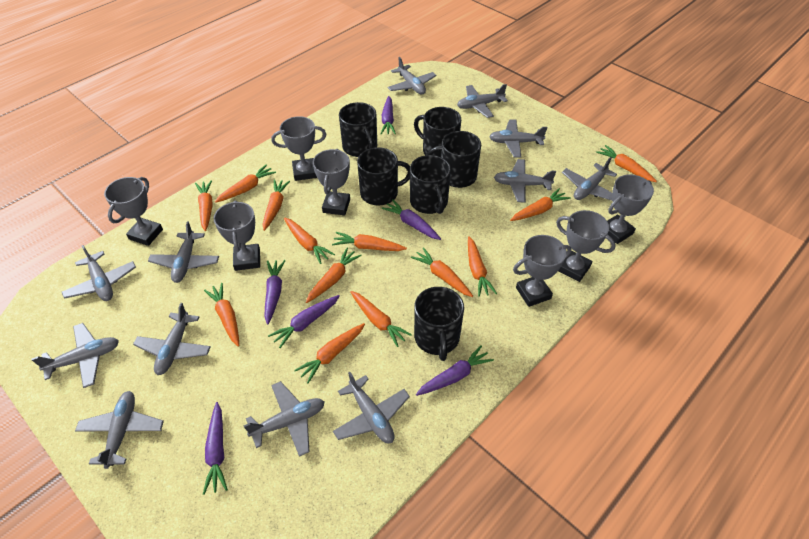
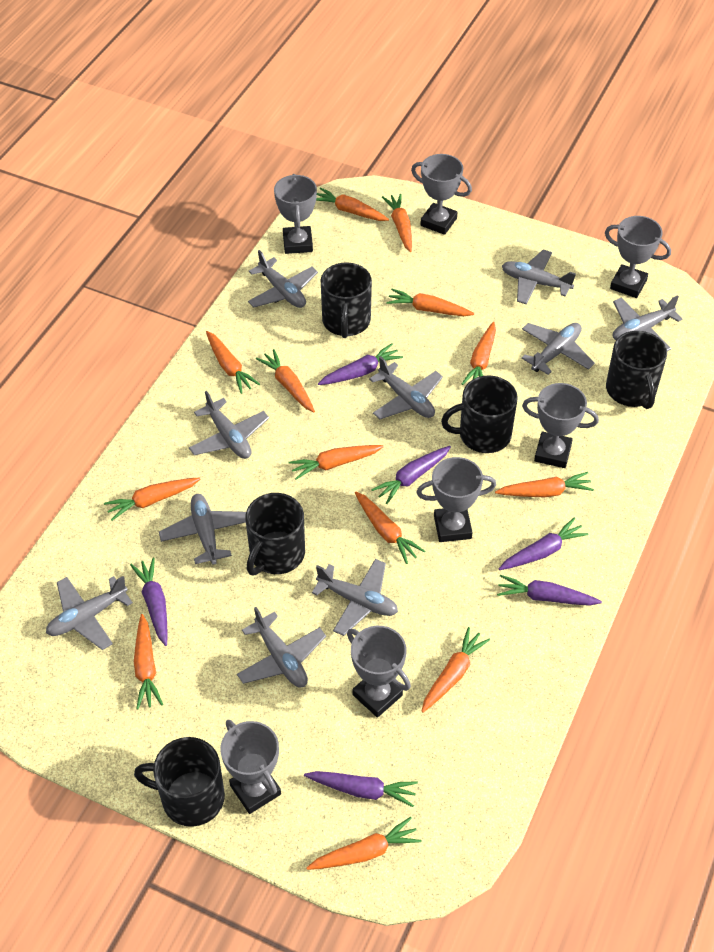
black mug: 6 -> 5
grey plane: 12 -> 10

